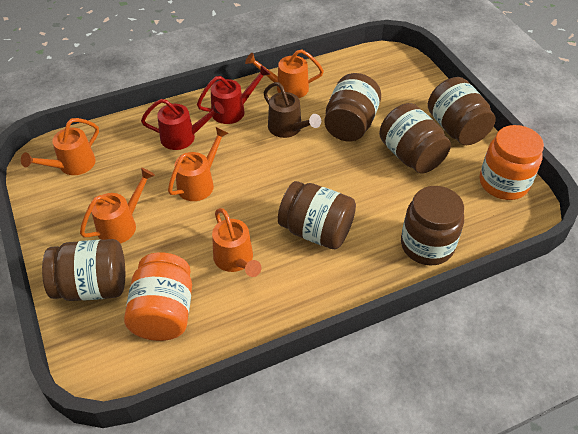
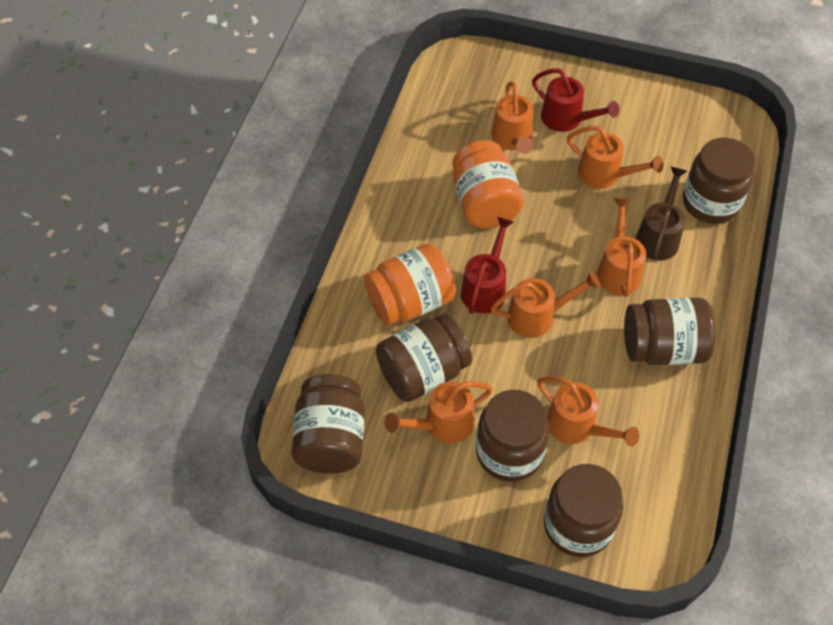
orange watering can: 5 -> 6

